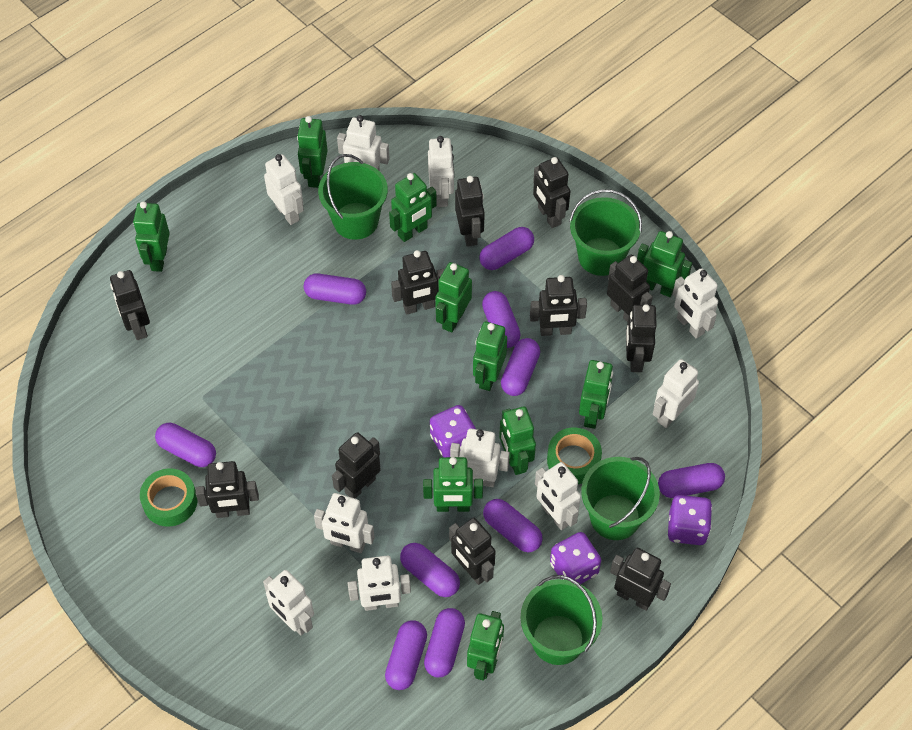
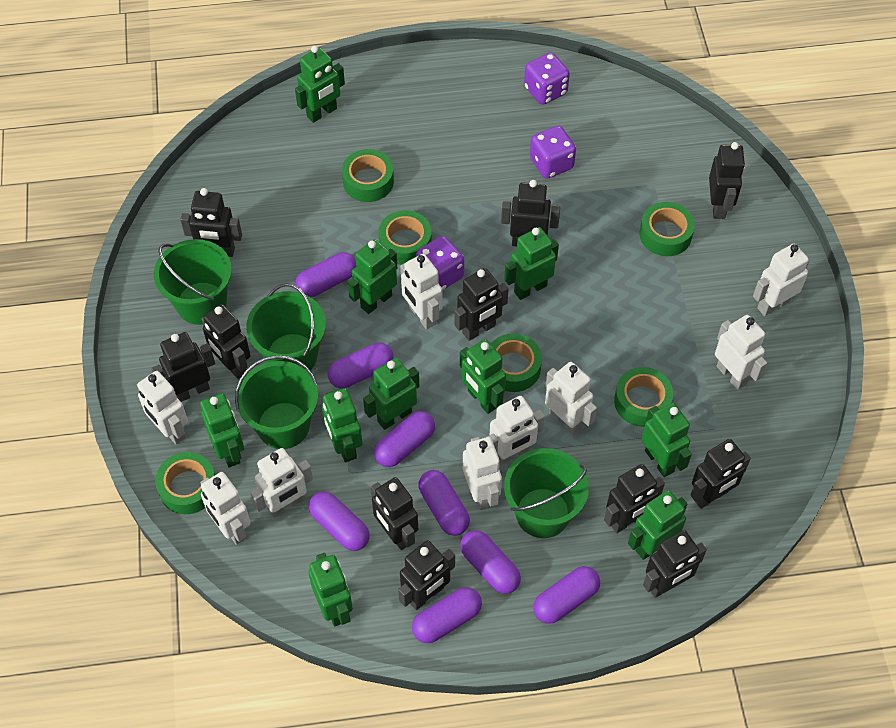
green tape: 2 -> 6
purple capsule: 10 -> 8
white robot: 10 -> 9

